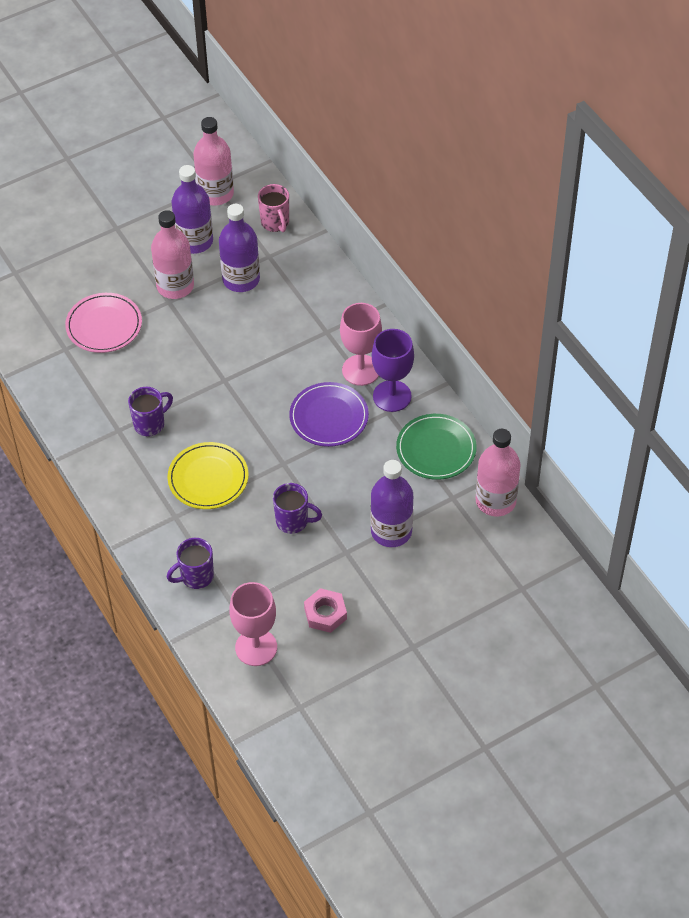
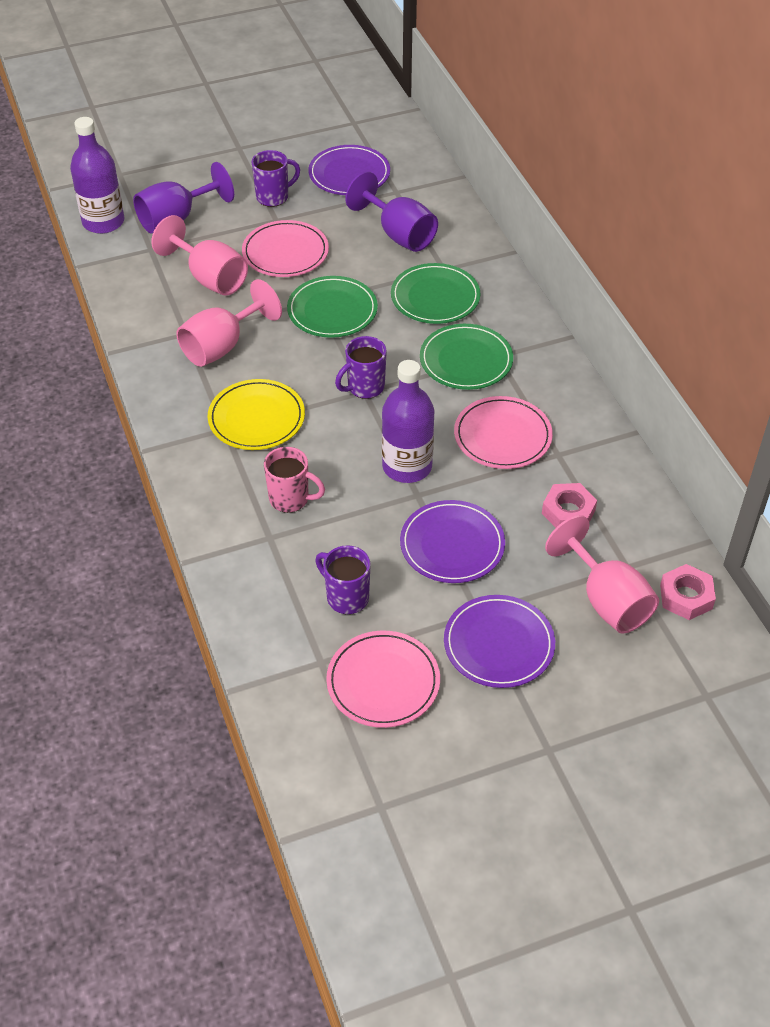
green plate: 1 -> 3
pink bottle: 3 -> 0
pink goblet: 2 -> 3
pink nut: 1 -> 2
pink plate: 1 -> 3
purple bottle: 3 -> 2
purple goblet: 1 -> 2
purple plate: 1 -> 3

